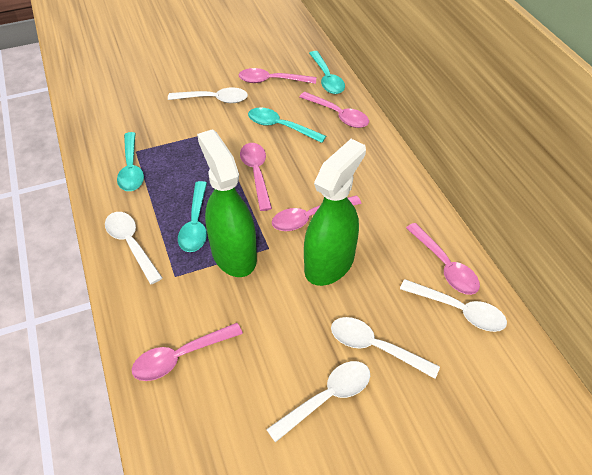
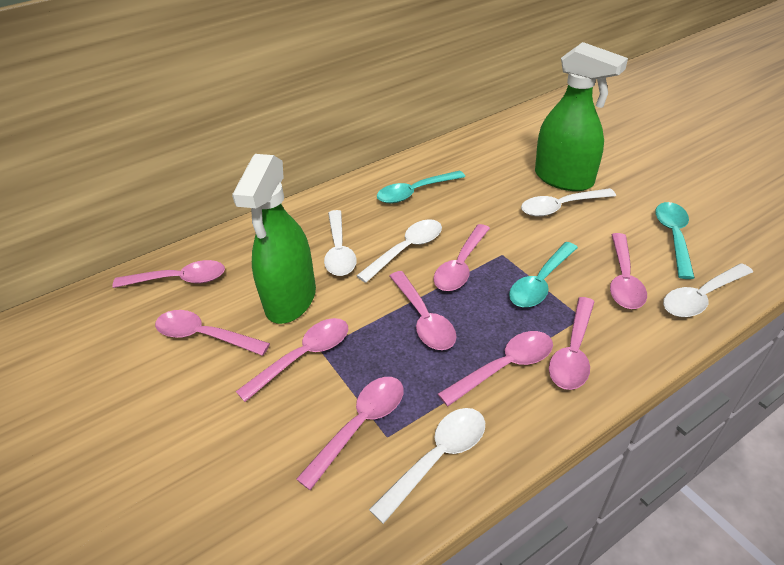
pink spoon: 6 -> 9
turquoise spoon: 4 -> 3

